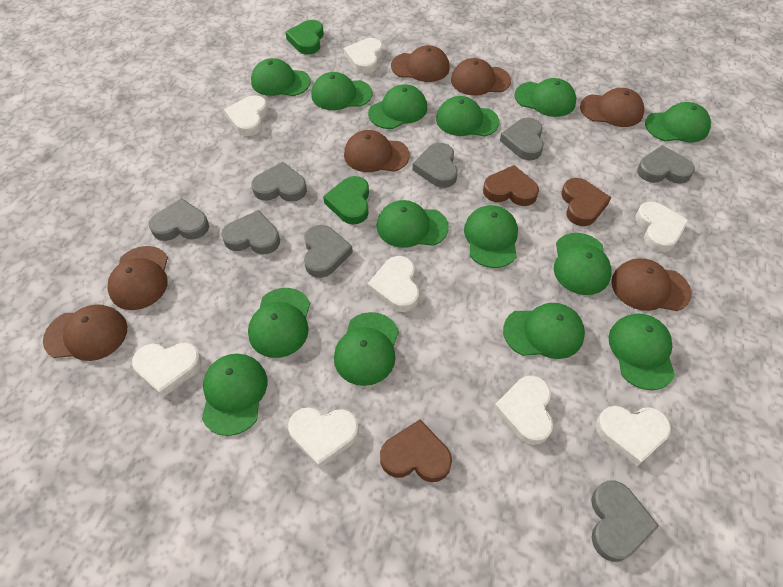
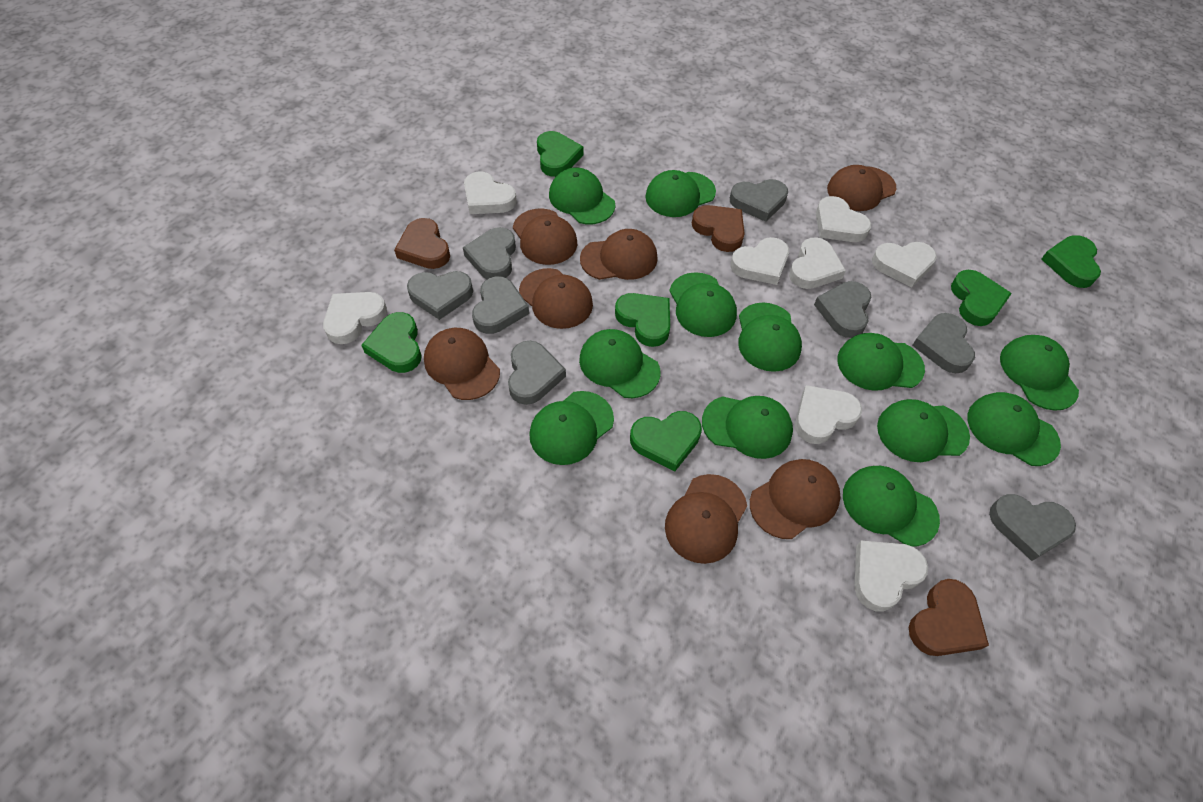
green cap: 14 -> 12
green heart: 2 -> 6

